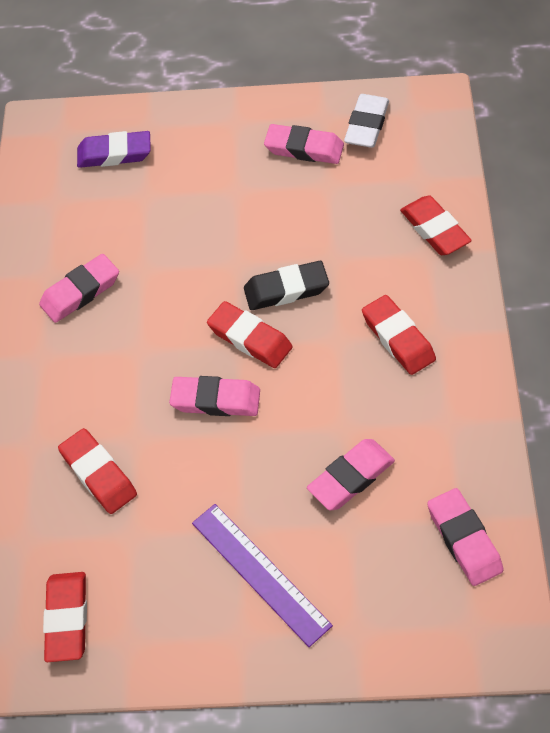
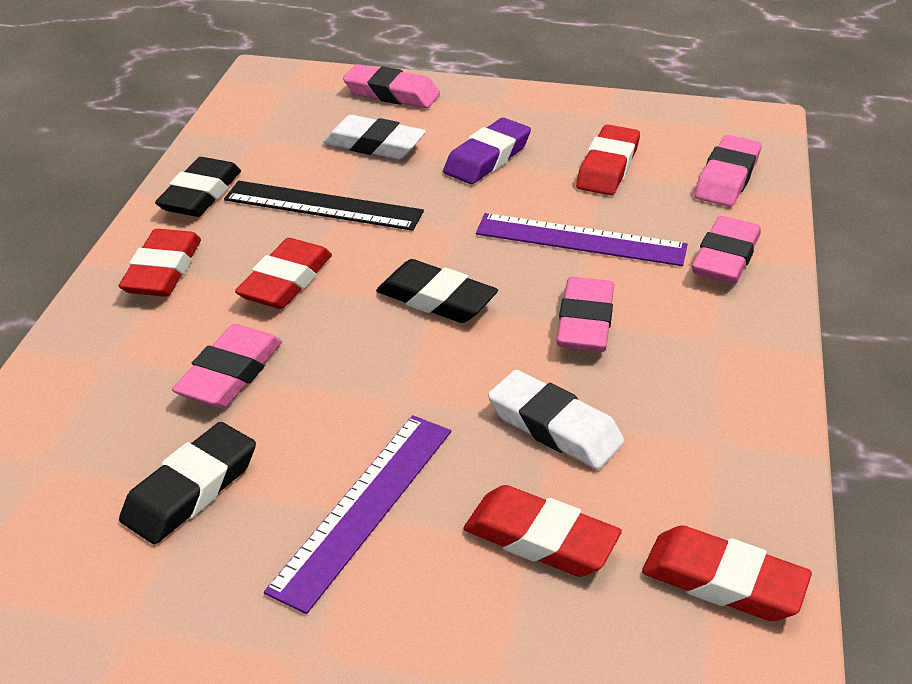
black eraser: 1 -> 3
black ruler: 0 -> 1
purple ruler: 1 -> 2
white eraser: 1 -> 2

